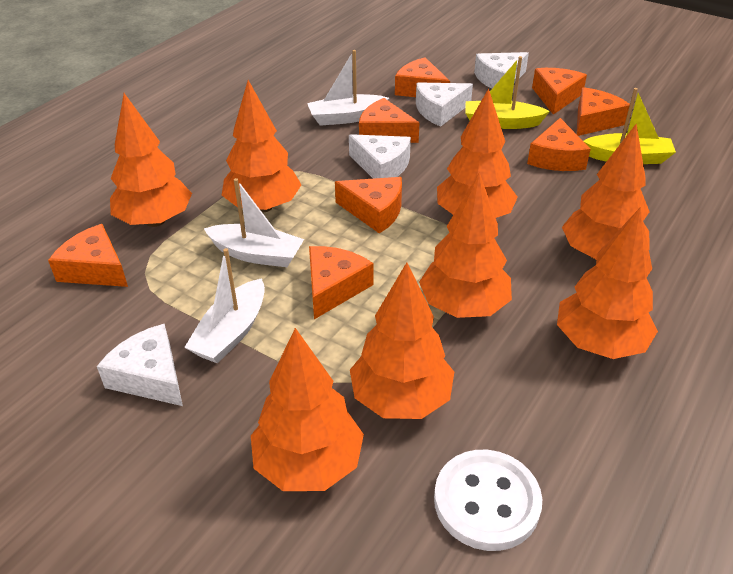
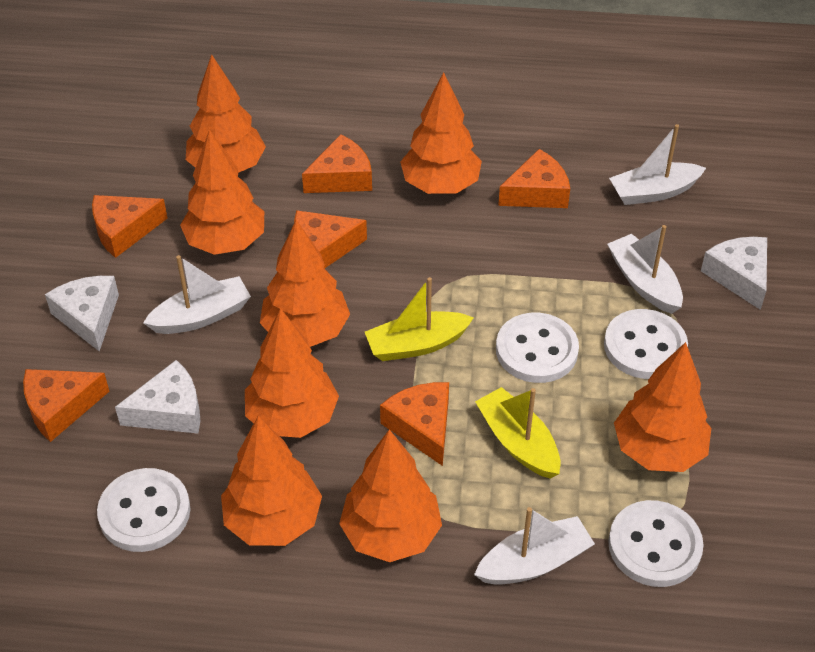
orange cheese: 8 -> 6
white boat: 3 -> 4
white button: 1 -> 4
white cheese: 4 -> 3

